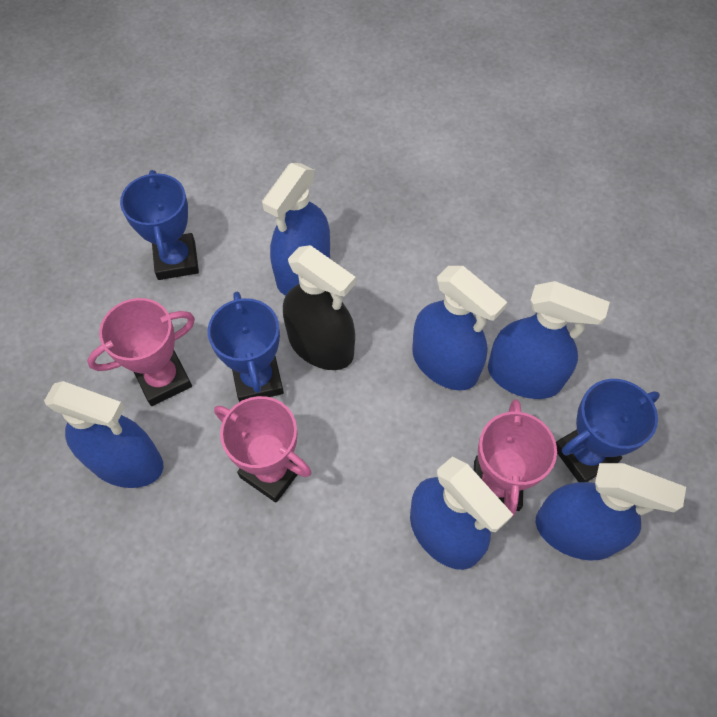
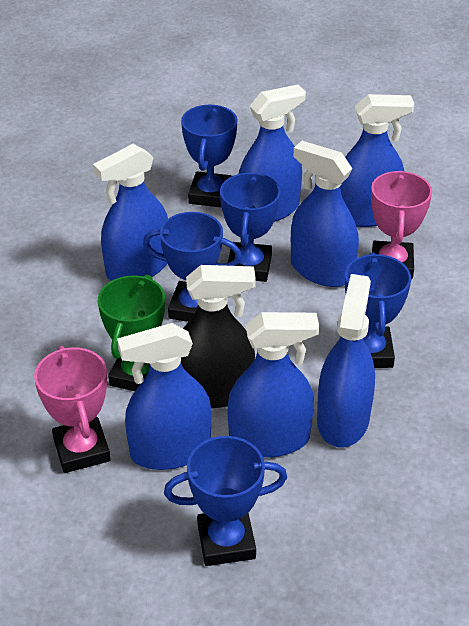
blue spray bottle: 6 -> 7
blue trophy: 3 -> 5
green trophy: 0 -> 1
pink trophy: 3 -> 2

